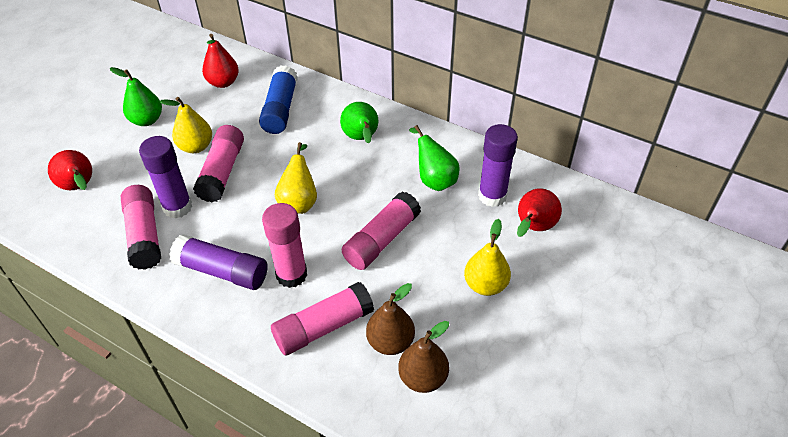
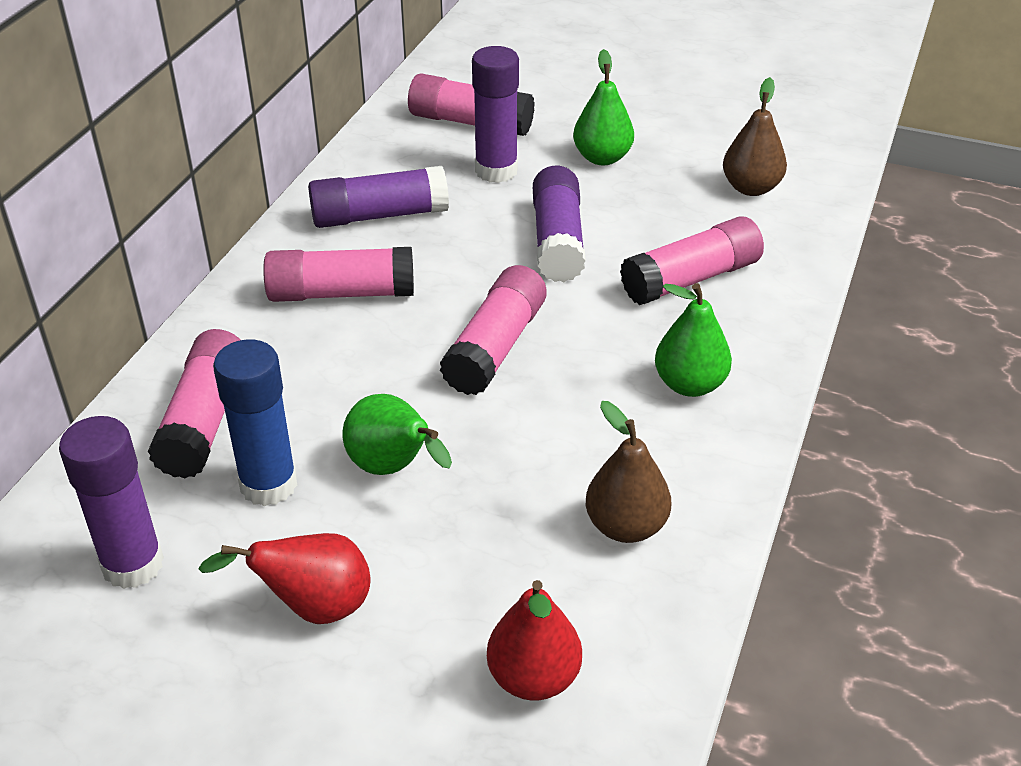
purple glue stick: 3 -> 4
red pear: 3 -> 2
yellow pear: 3 -> 0

